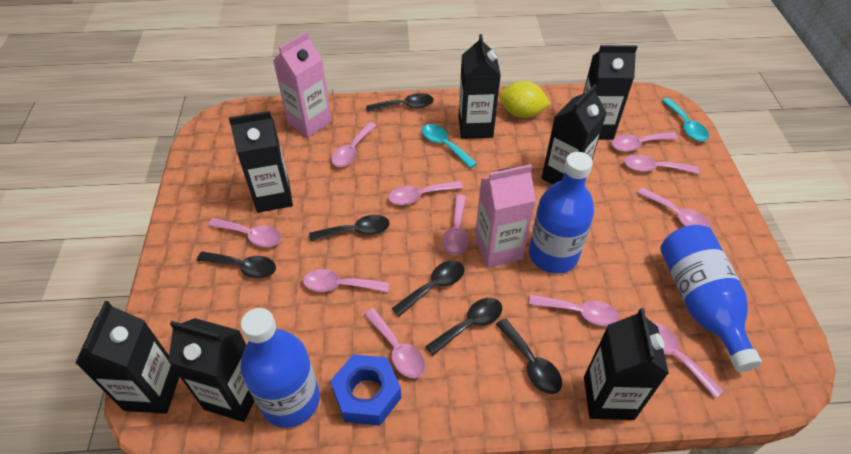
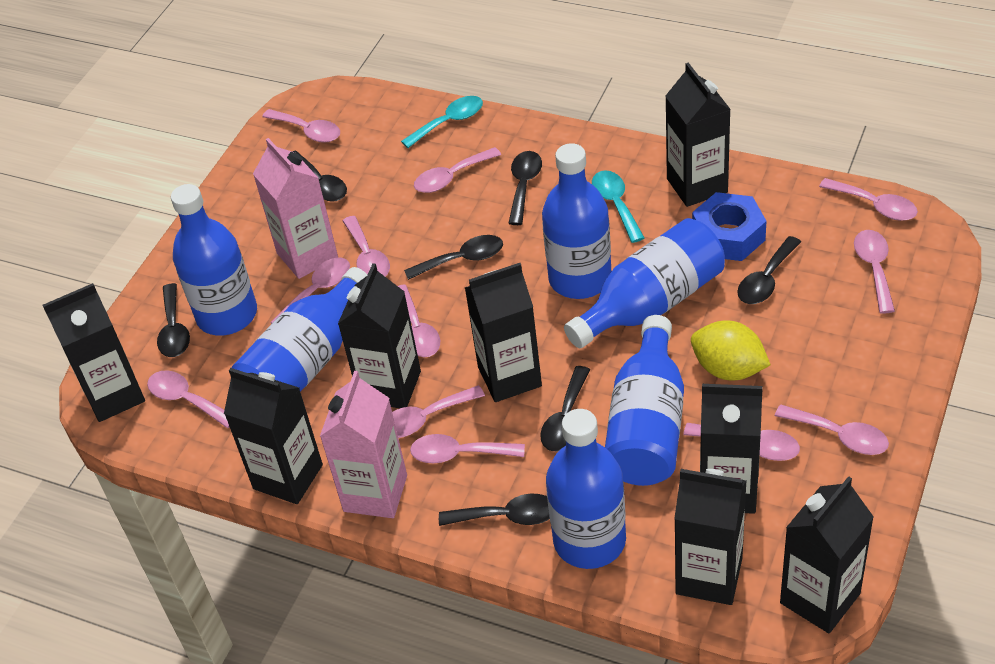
black carton: 7 -> 8
black spoon: 6 -> 7
blue bottle: 3 -> 6
pink spoon: 11 -> 12

